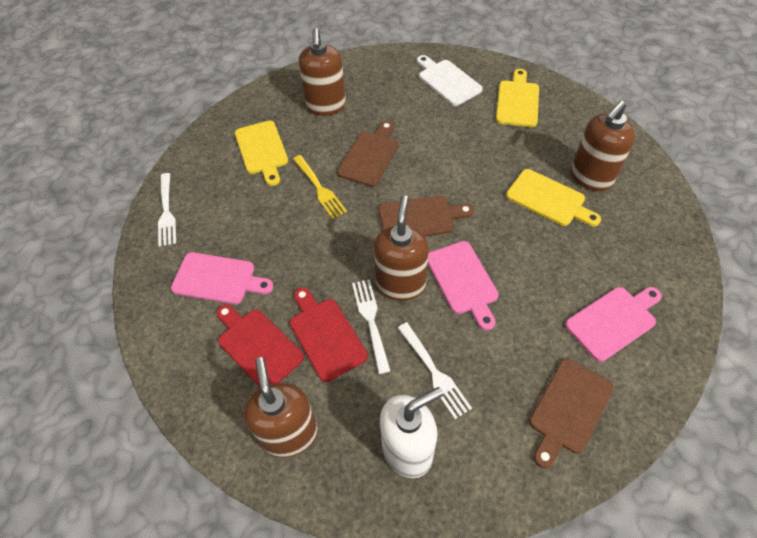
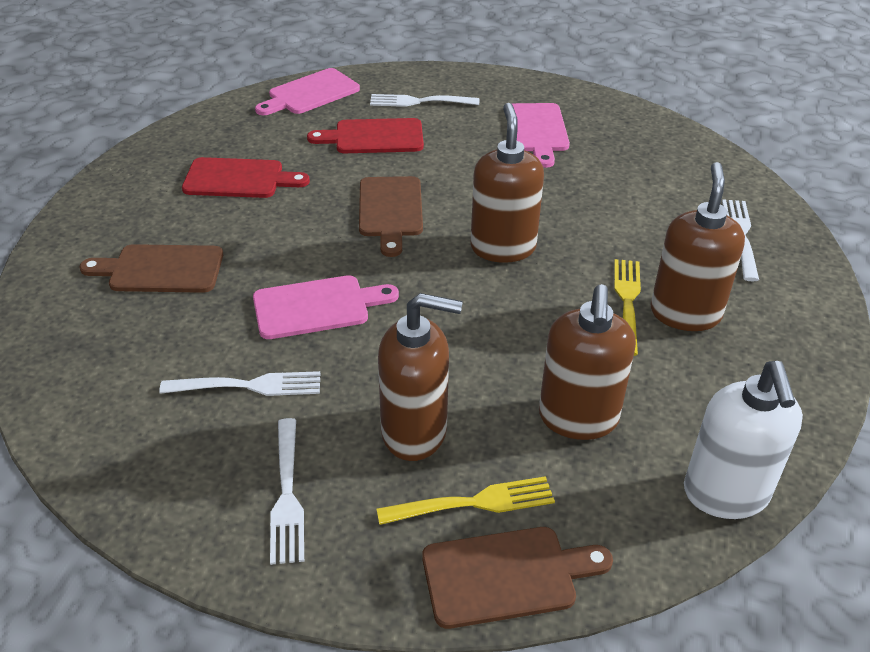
white cutting board: 1 -> 0
white fork: 3 -> 4
yellow cutting board: 3 -> 0
yellow fork: 1 -> 2

